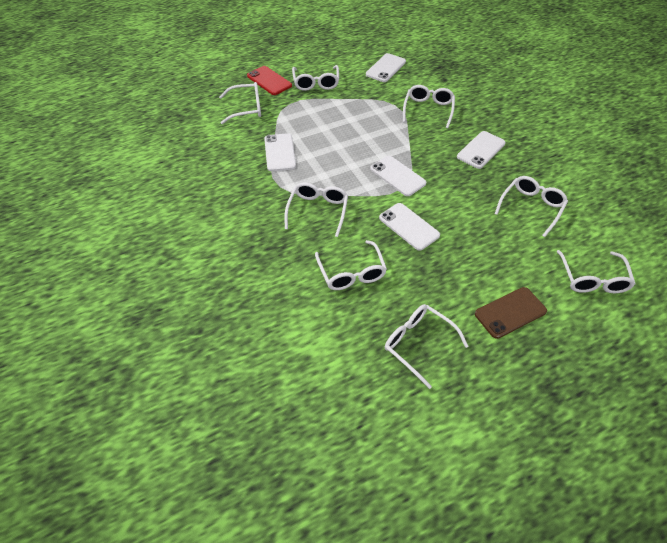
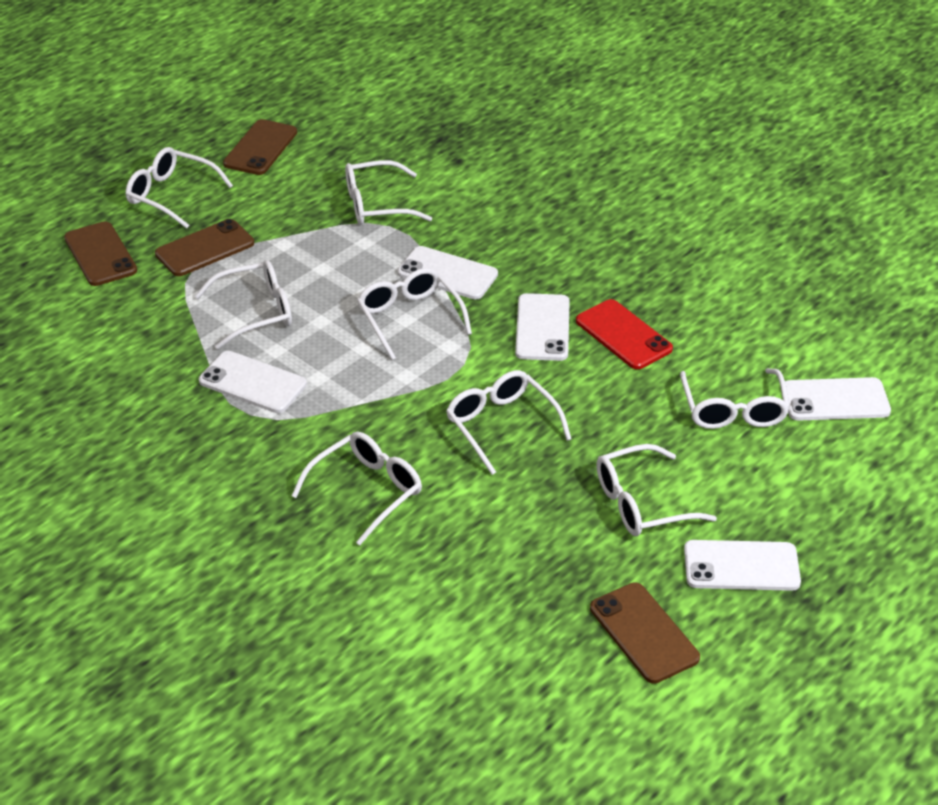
brown phone: 1 -> 4

